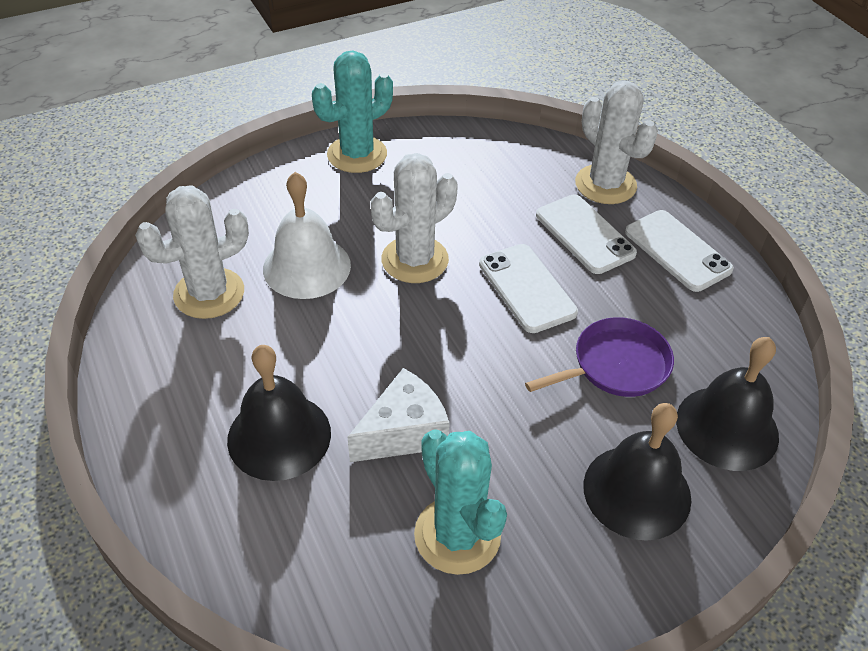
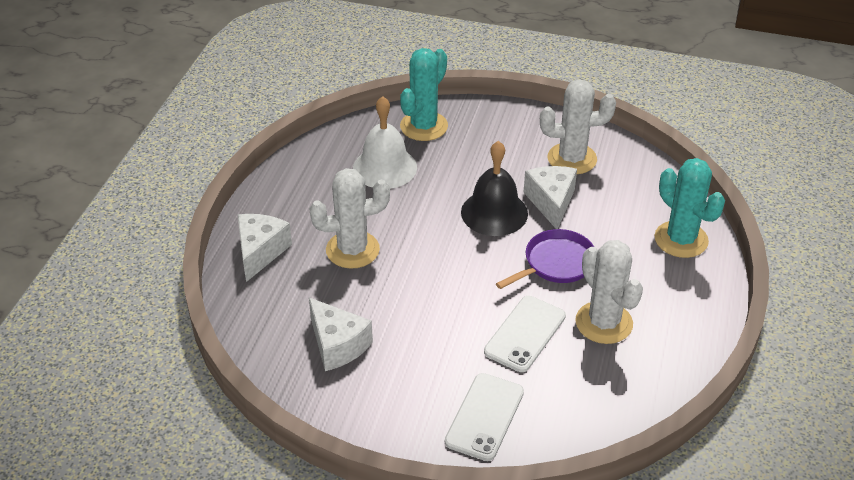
black bell: 3 -> 1
white cheese: 1 -> 3
white phone: 3 -> 2

